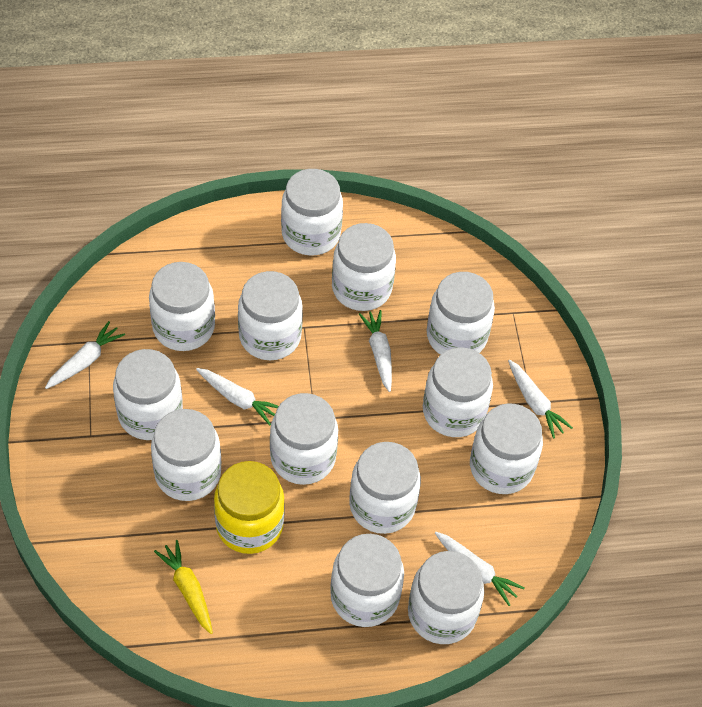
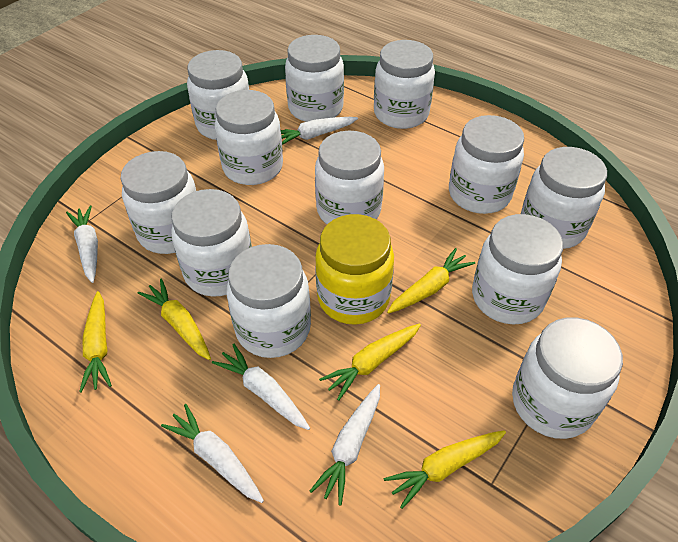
white jar: 13 -> 12
yellow carrot: 1 -> 5

